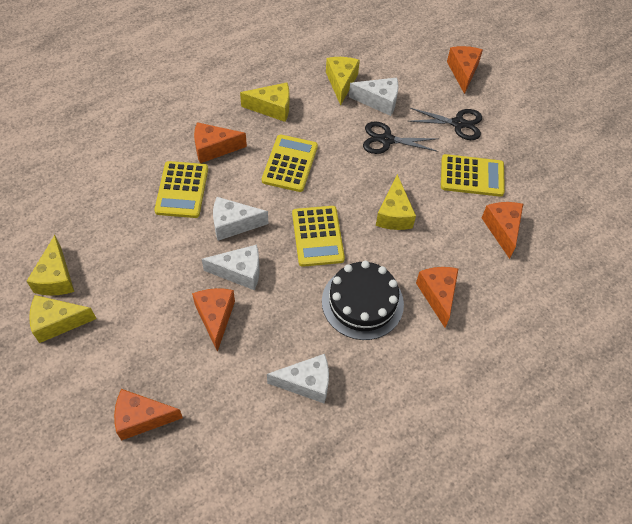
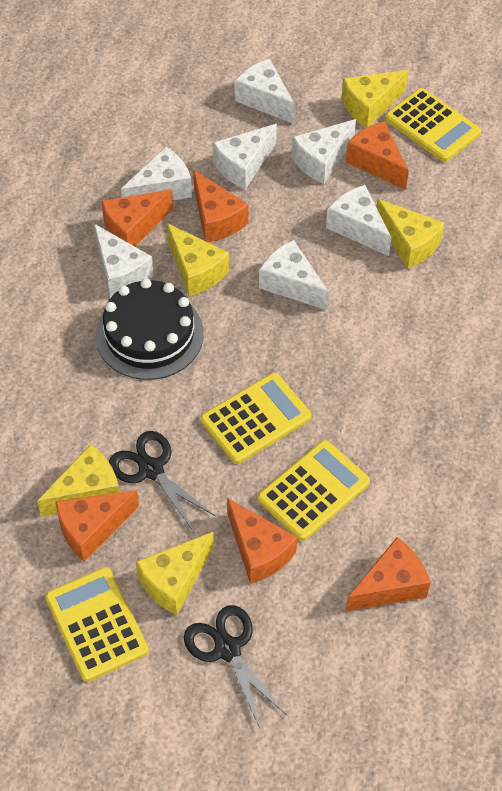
white cheese: 4 -> 7

